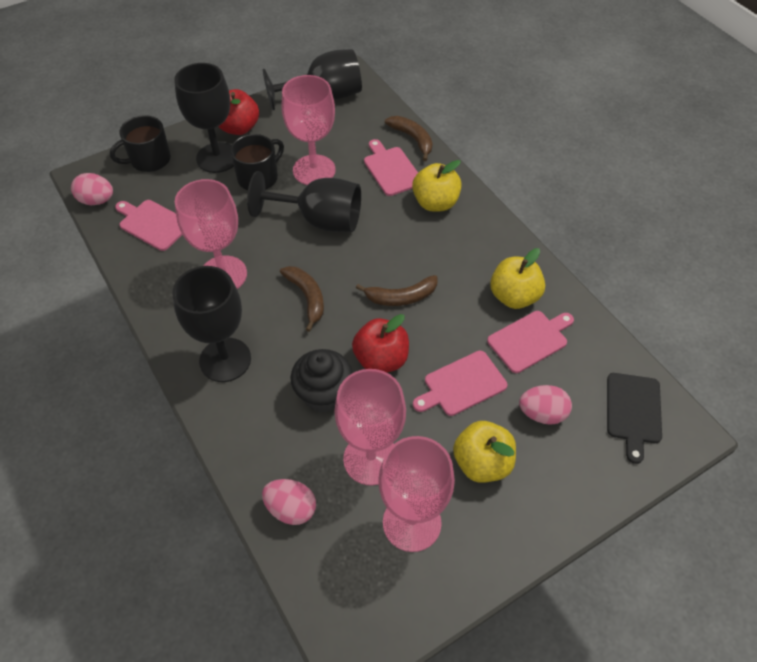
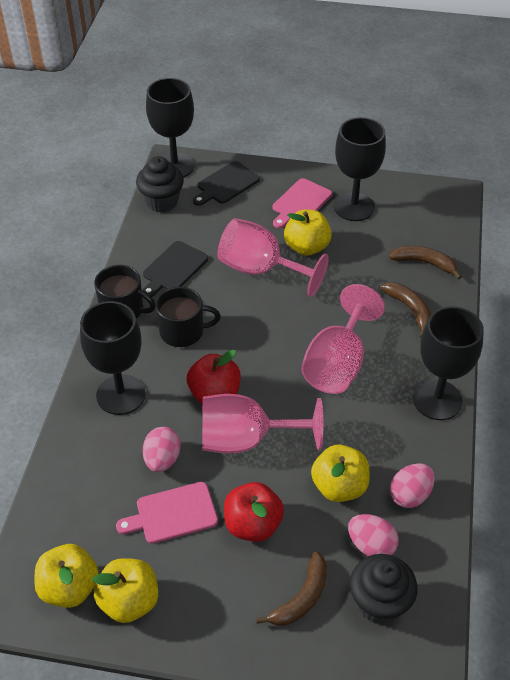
black cupcake: 1 -> 2
black cutting board: 1 -> 2
pink cutting board: 4 -> 2
pink goblet: 4 -> 3
yellow apple: 3 -> 4

